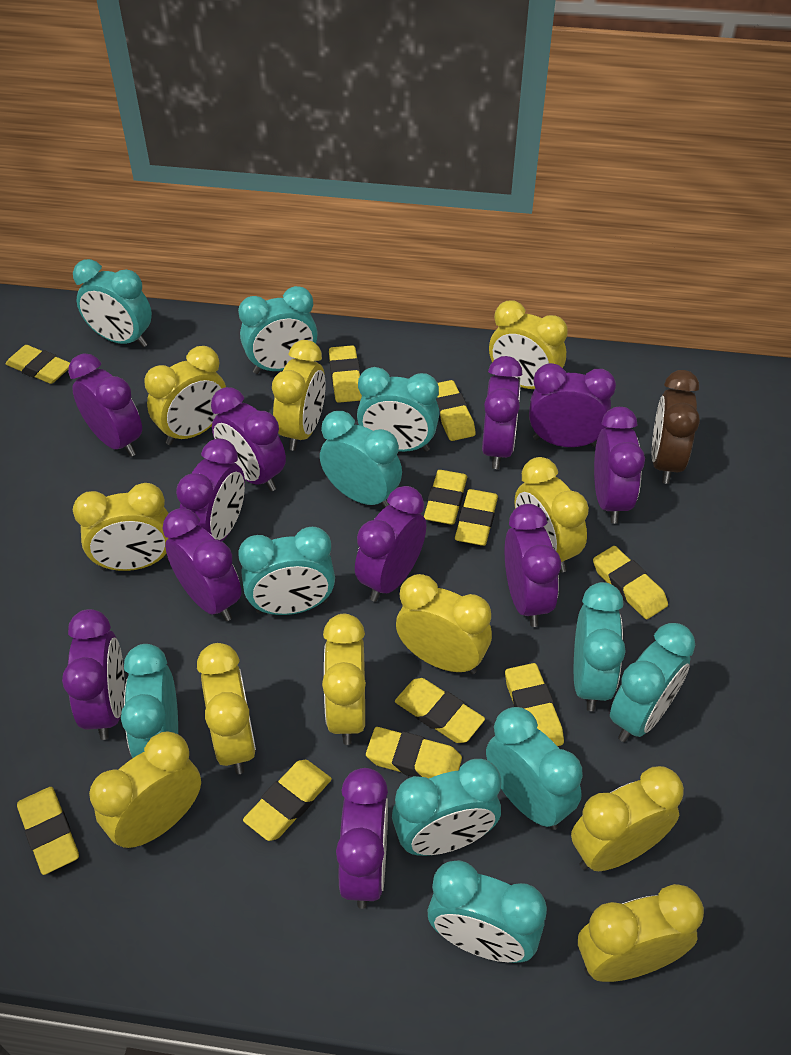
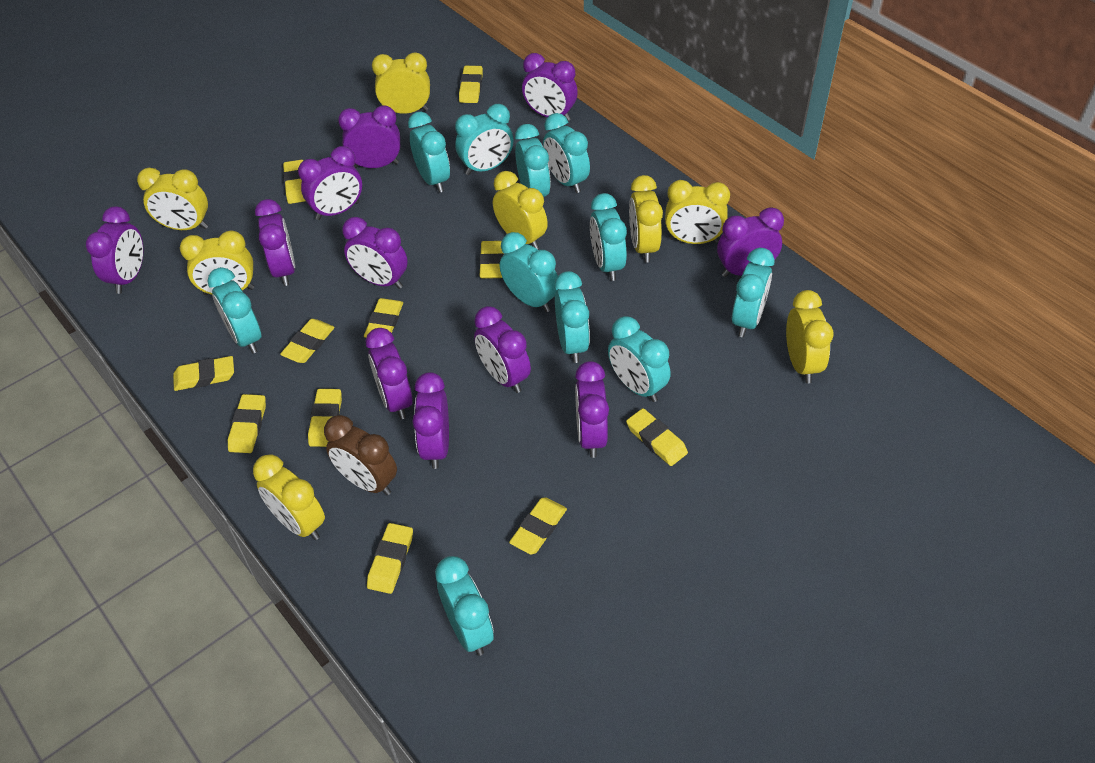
yellow clock: 11 -> 8

